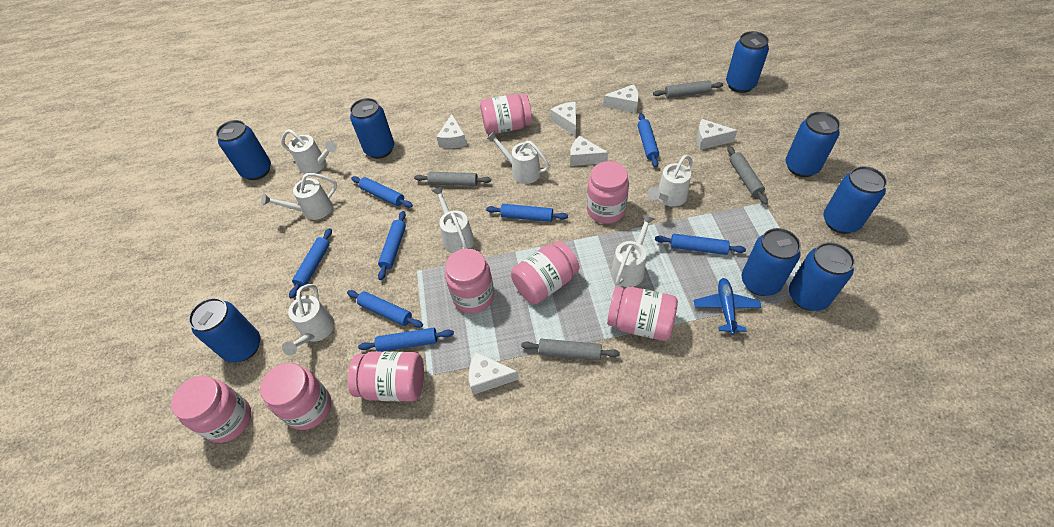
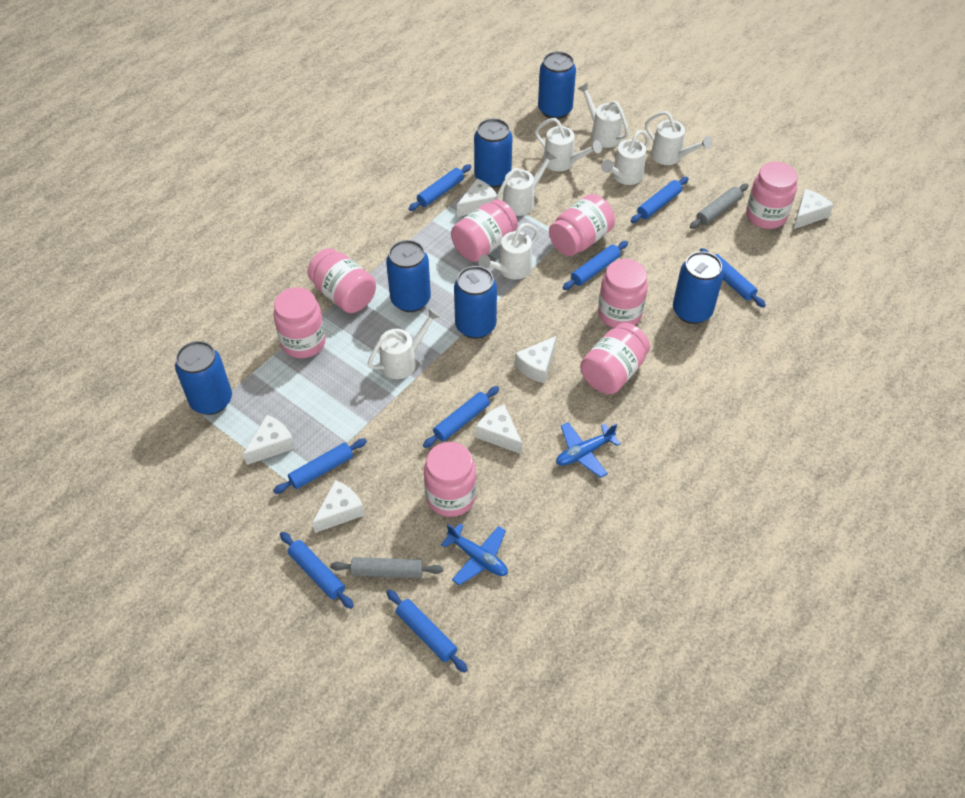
blue can: 8 -> 6
blue plane: 1 -> 2
grey rolling pin: 4 -> 2

